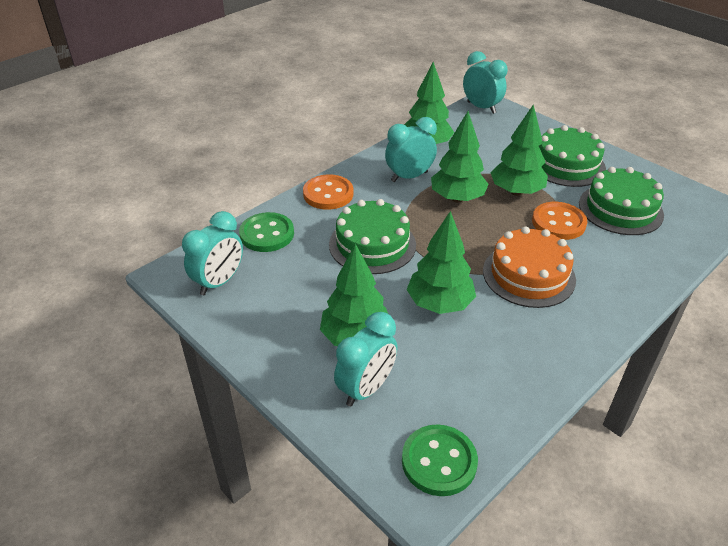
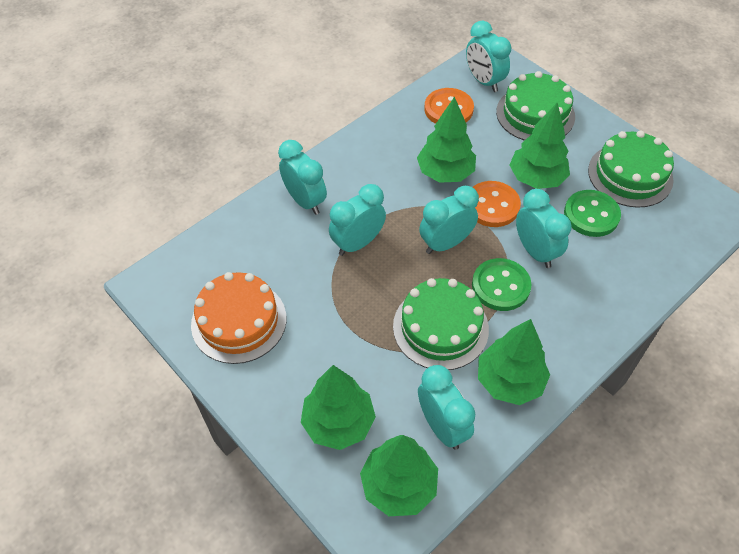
turquoise clock: 4 -> 6

